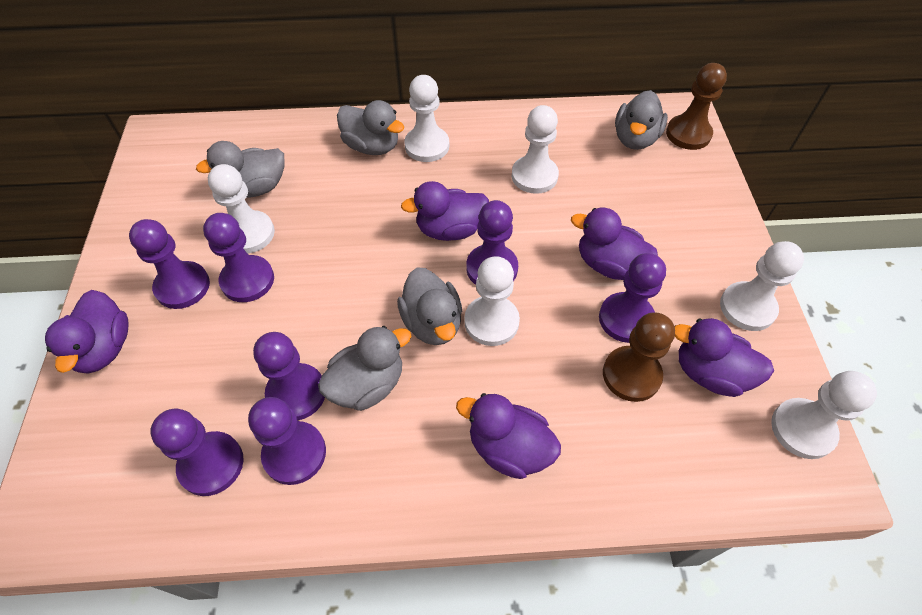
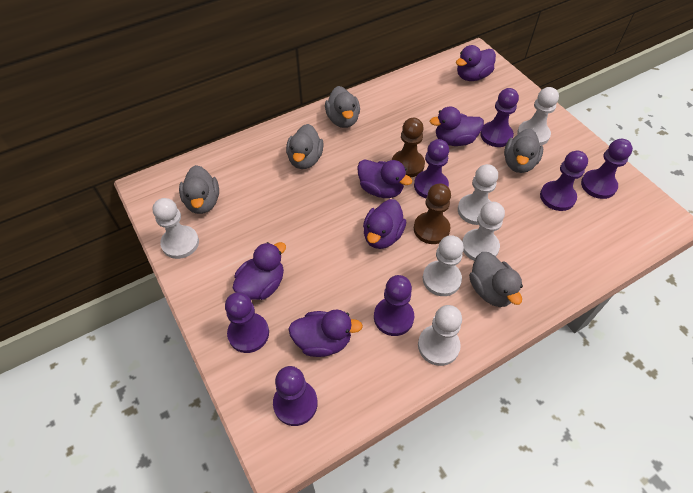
purple duck: 5 -> 6

